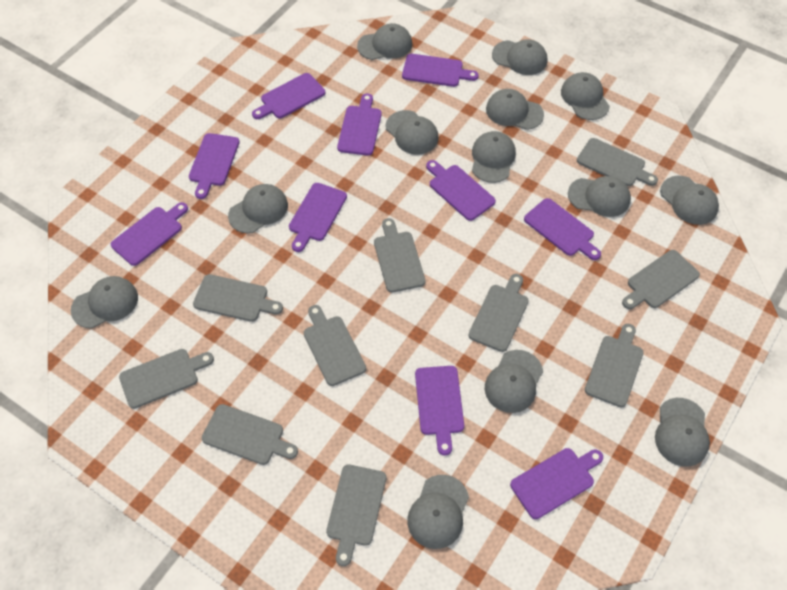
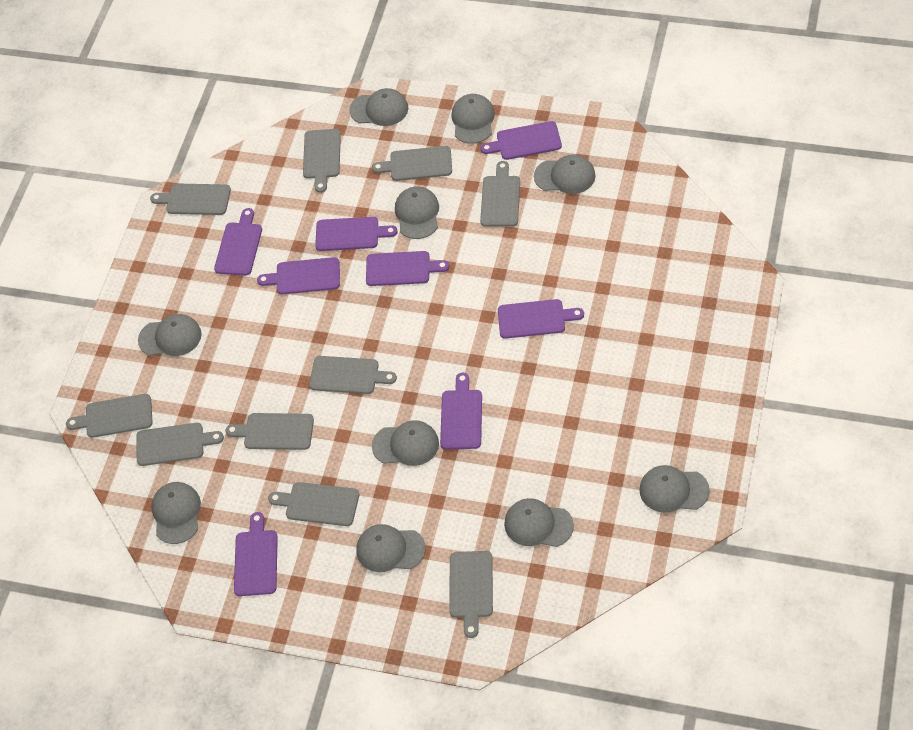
grey cap: 13 -> 10
purple cutting board: 10 -> 8

